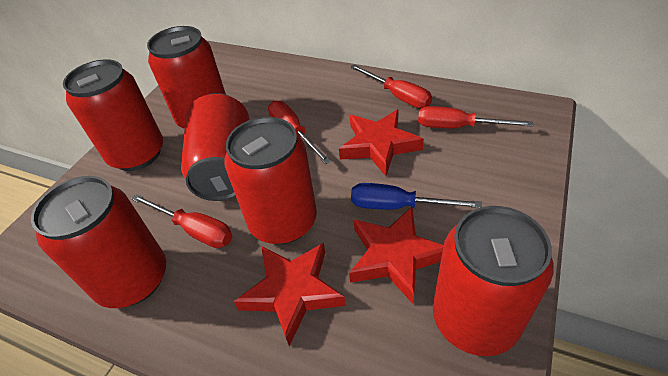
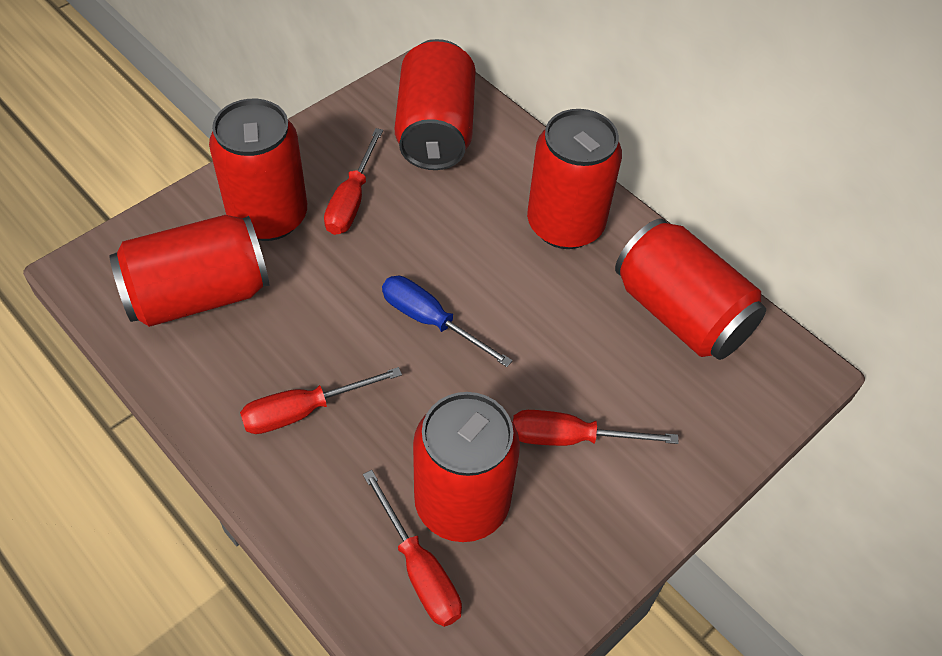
red star: 3 -> 0

